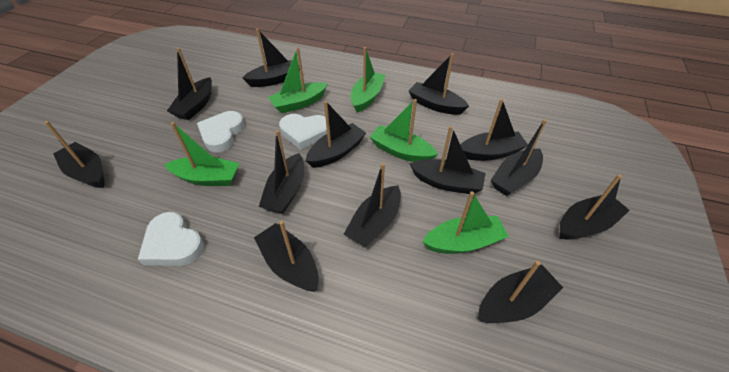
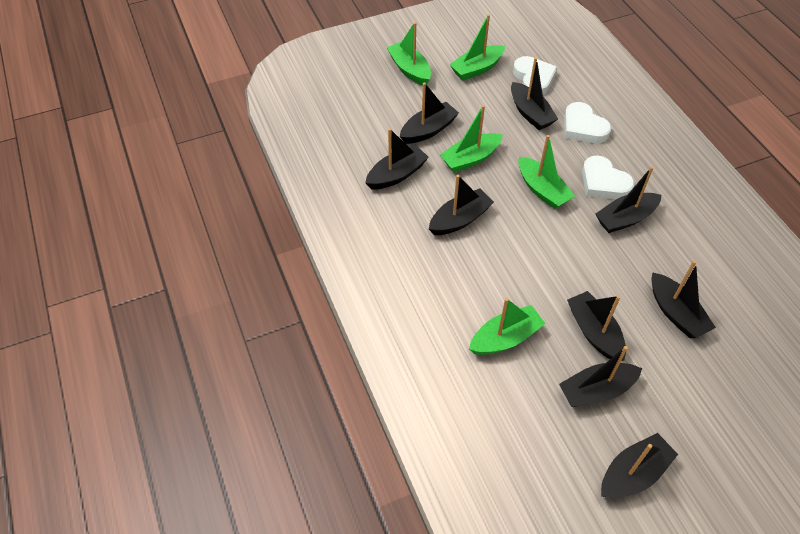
black boat: 13 -> 9

